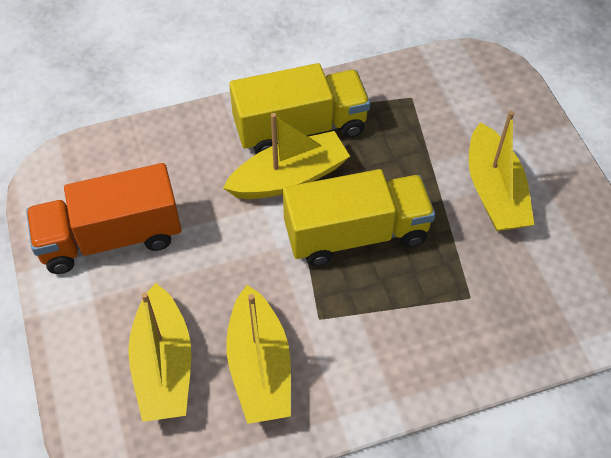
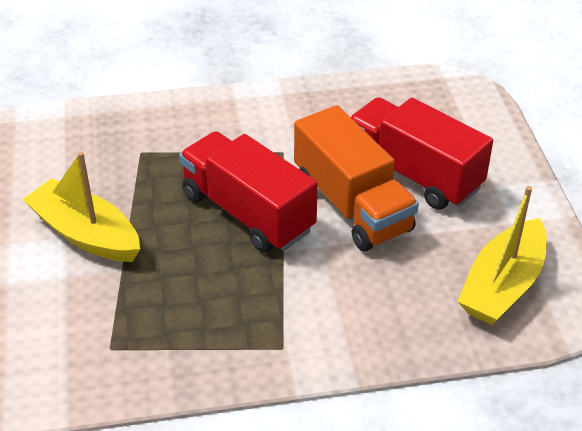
red truck: 0 -> 2
yellow boat: 4 -> 2
yellow truck: 2 -> 0

